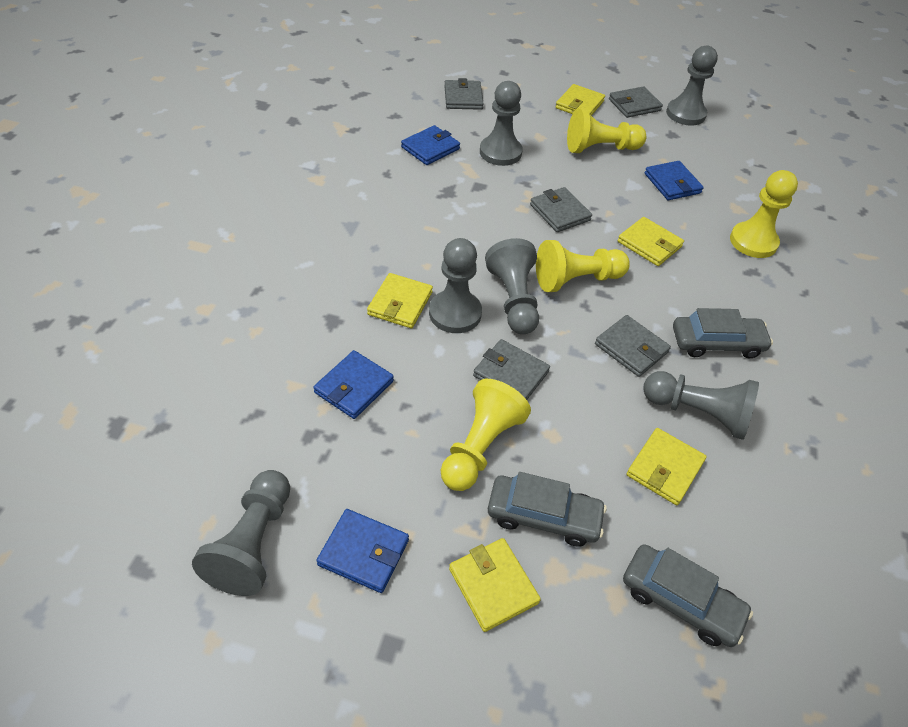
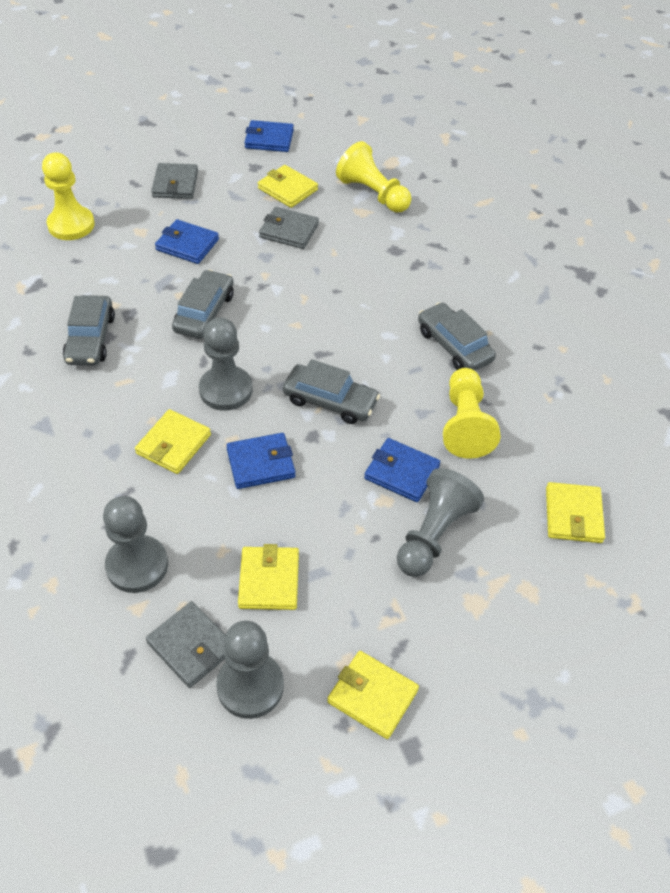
grey car: 3 -> 4
grey pawn: 6 -> 4
grey wallet: 5 -> 3
yellow pawn: 4 -> 3

